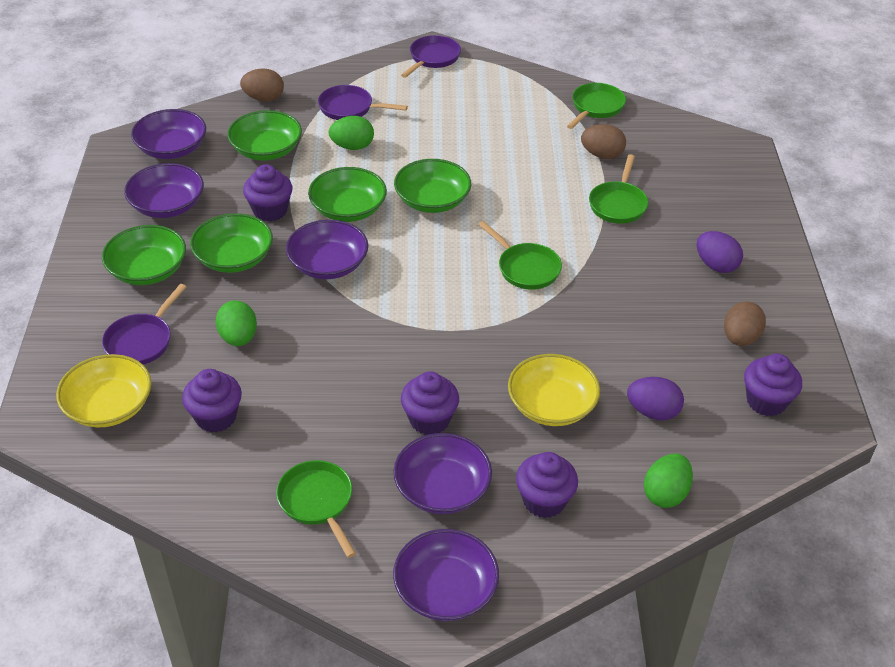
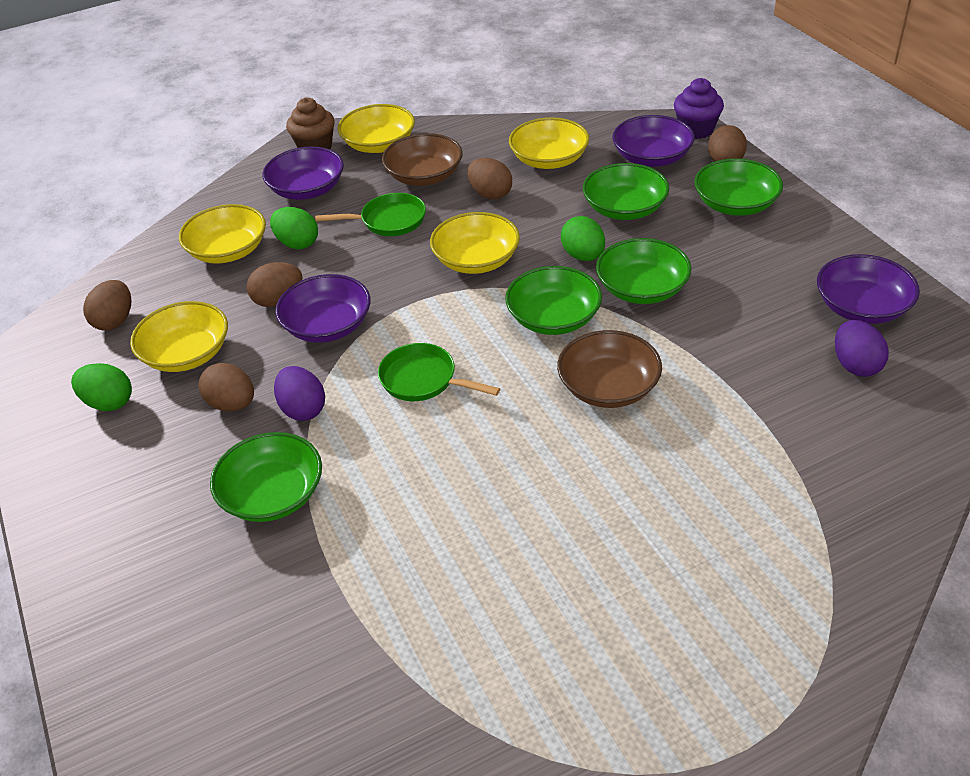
brown bowl: 0 -> 2
brown cupcake: 0 -> 1
brown egg: 3 -> 5
green pan: 4 -> 2
purple bowl: 5 -> 4
purple cupcake: 5 -> 1
purple pan: 3 -> 0
yellow bowl: 2 -> 5

